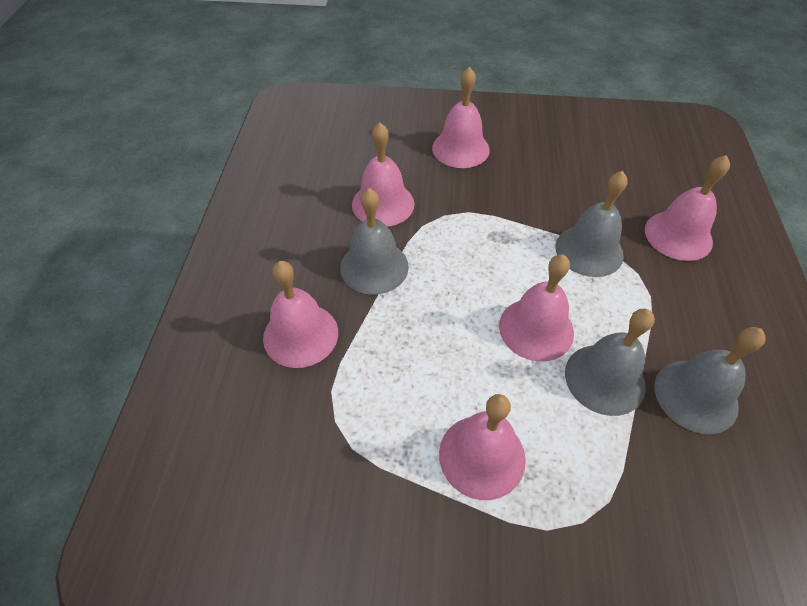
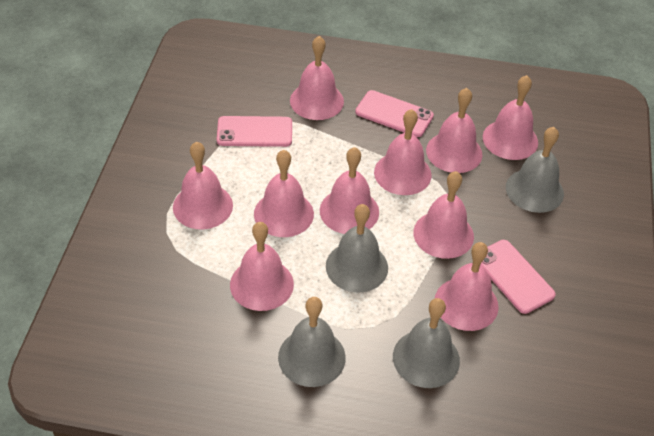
pink bell: 6 -> 10
pink phone: 0 -> 3

